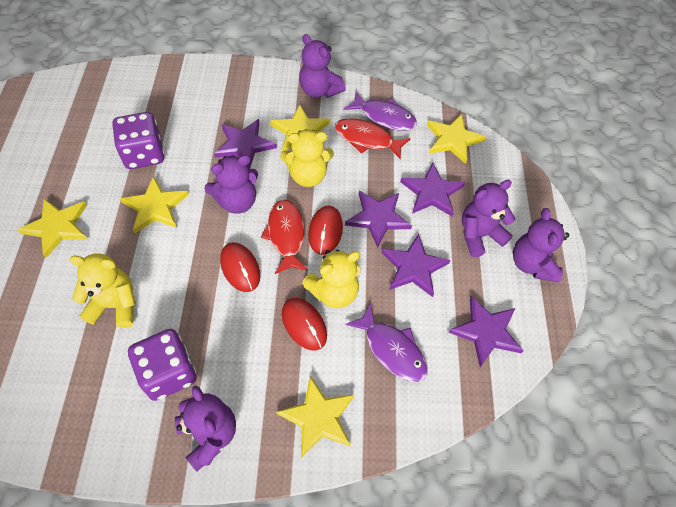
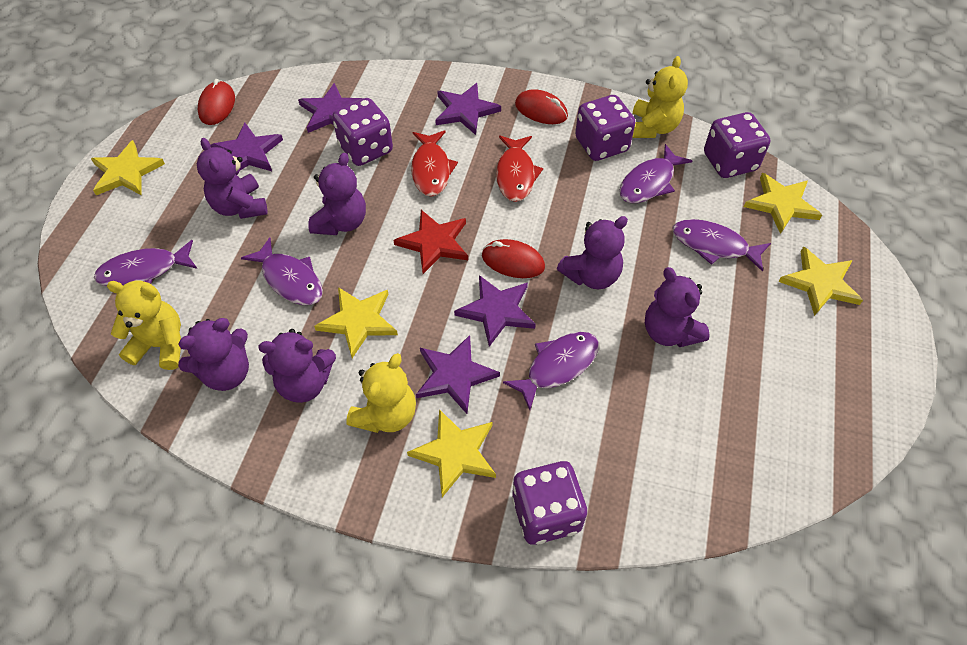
purple dice: 2 -> 4
purple fish: 2 -> 5
purple teddy bear: 5 -> 6
red star: 0 -> 1

